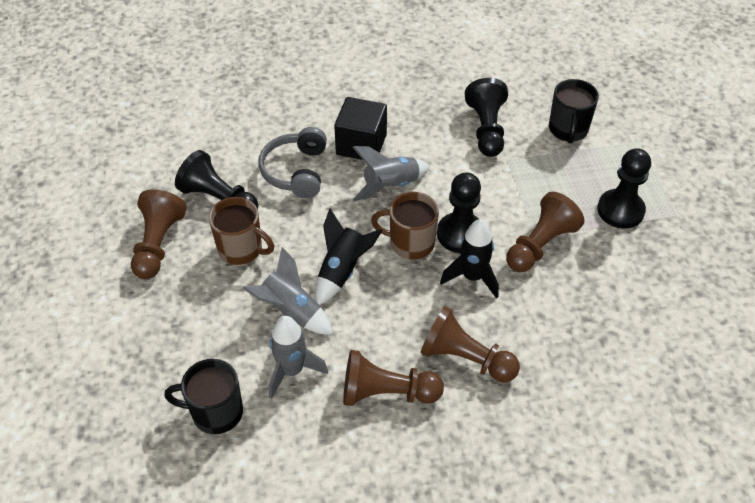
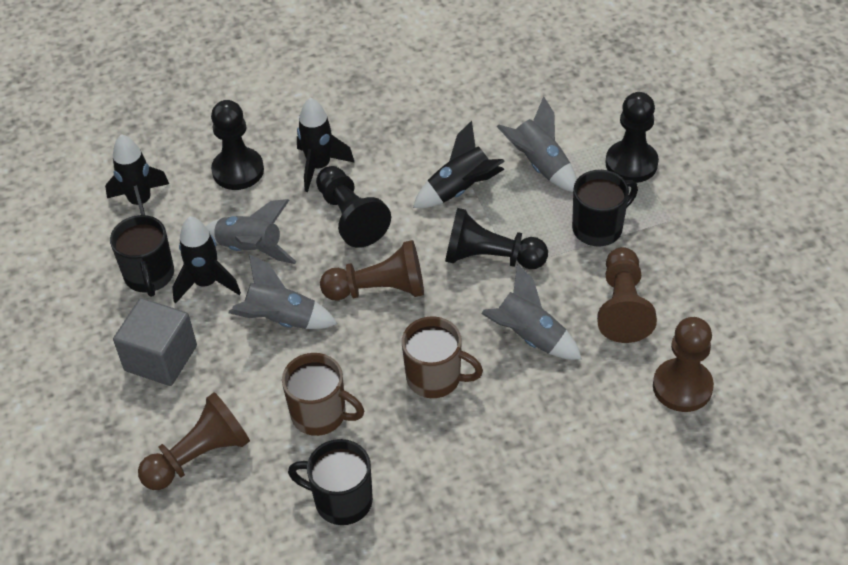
black cube: 1 -> 0
black mug: 2 -> 3
black rocket: 2 -> 4
grey cube: 0 -> 1
grey headphones: 1 -> 0
grey rocket: 3 -> 4

